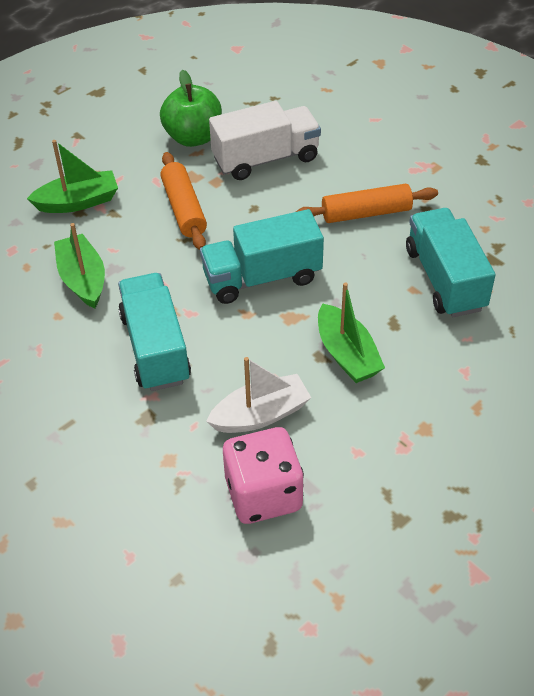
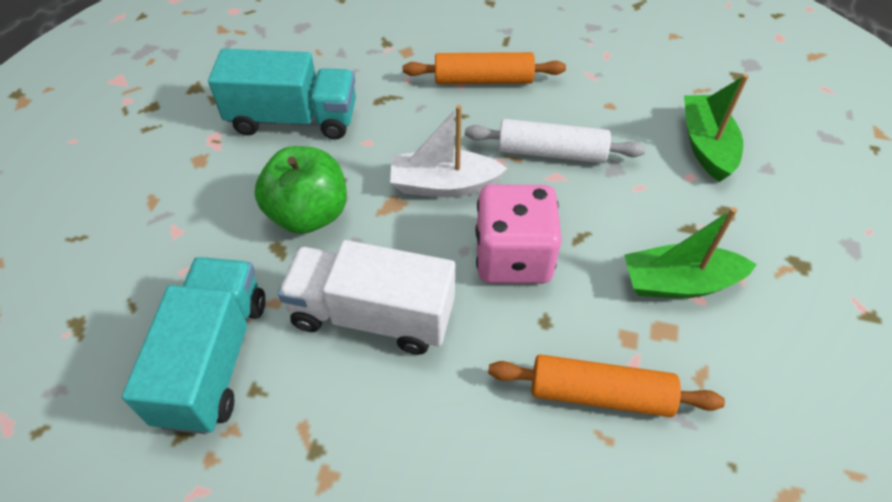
green boat: 3 -> 2
turquoise truck: 3 -> 2
white rolling pin: 0 -> 1

